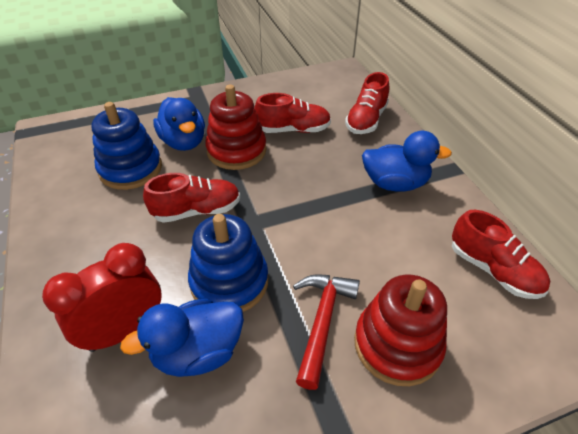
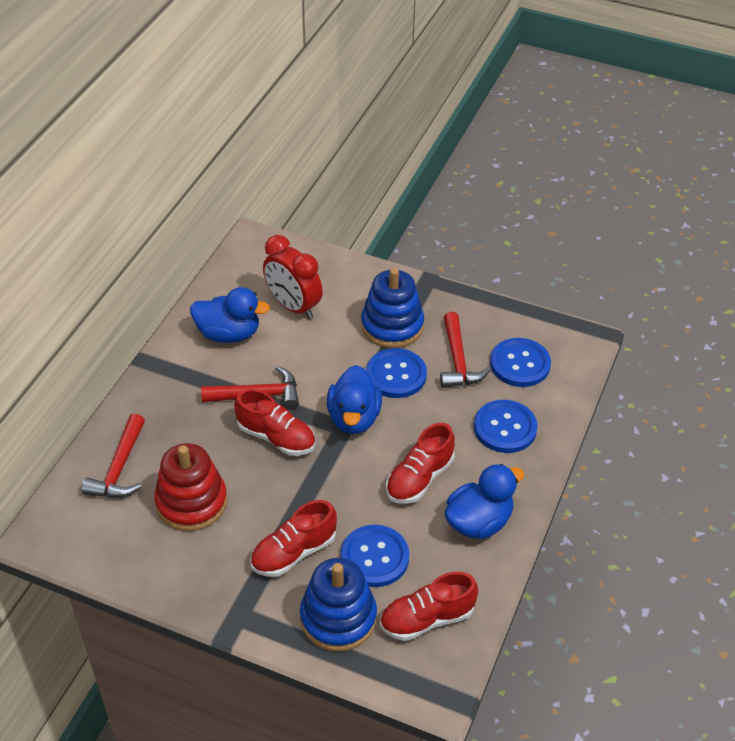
blue button: 0 -> 4
red hammer: 1 -> 3
red stacking toy: 2 -> 1

